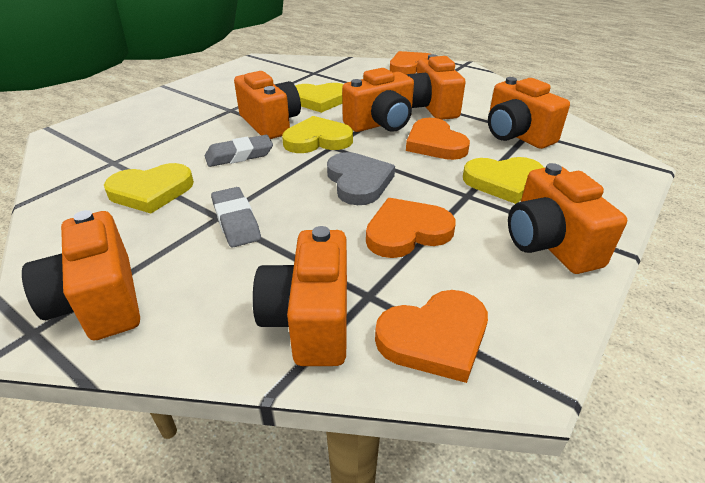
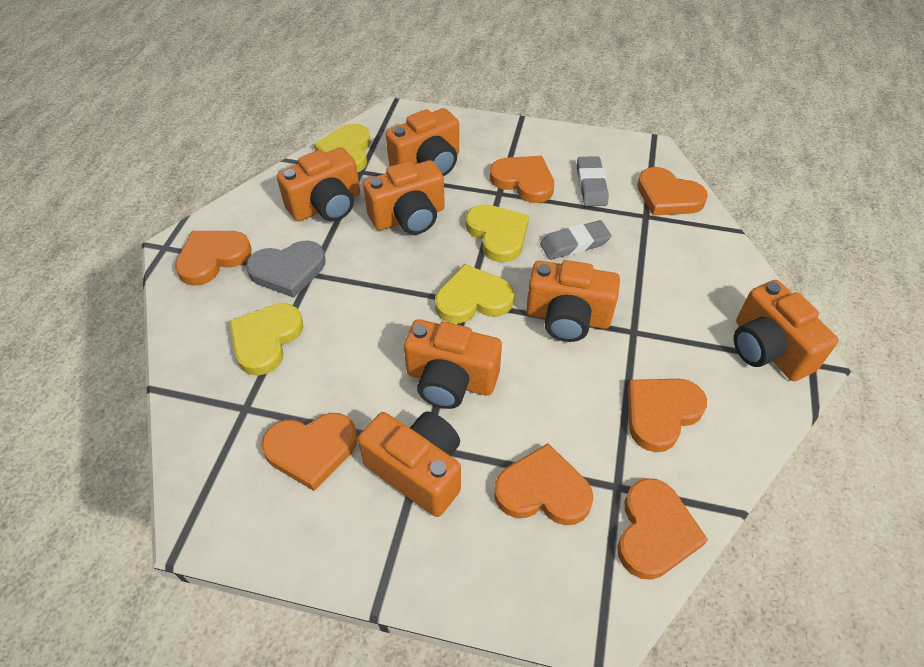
orange heart: 4 -> 7

